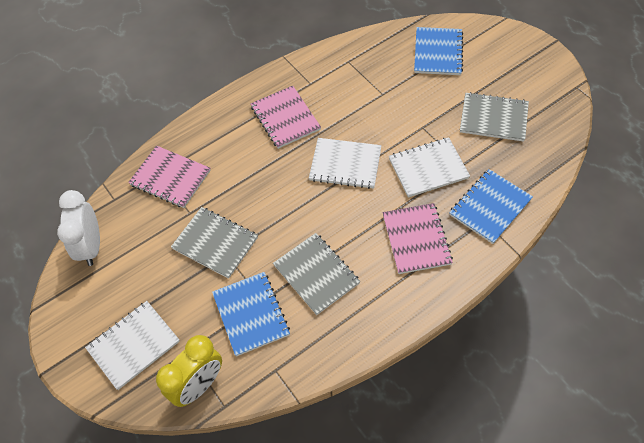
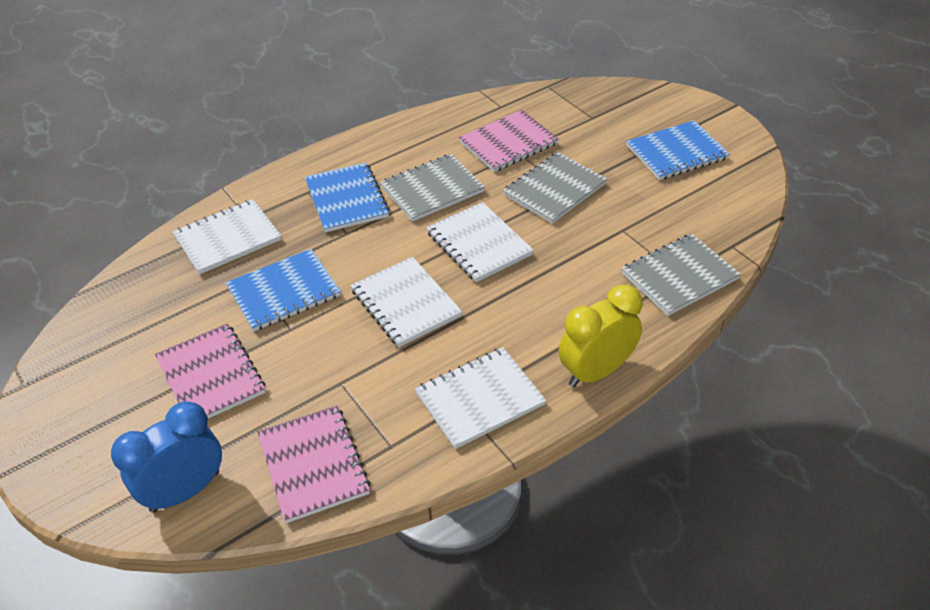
blue clock: 0 -> 1
white clock: 1 -> 0
white notebook: 3 -> 4

